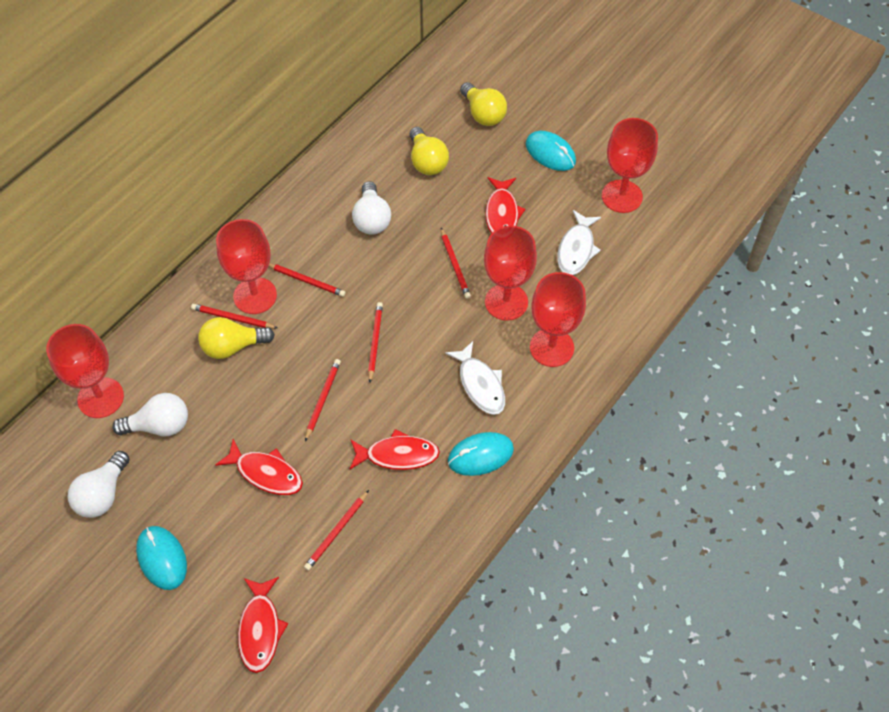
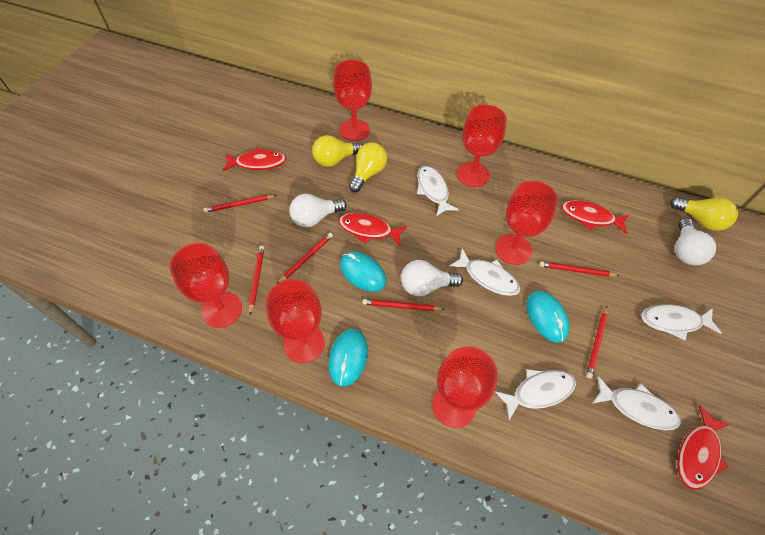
red goblet: 5 -> 6
white fish: 2 -> 5

